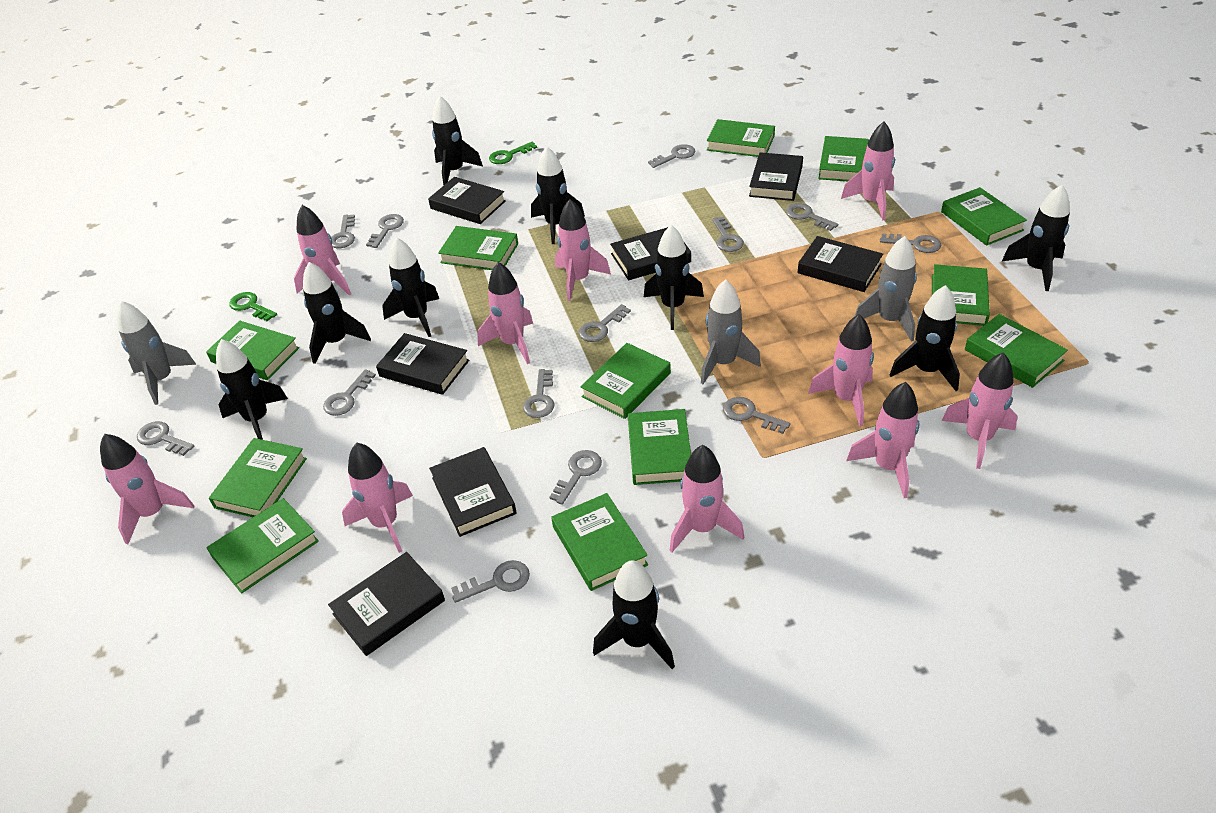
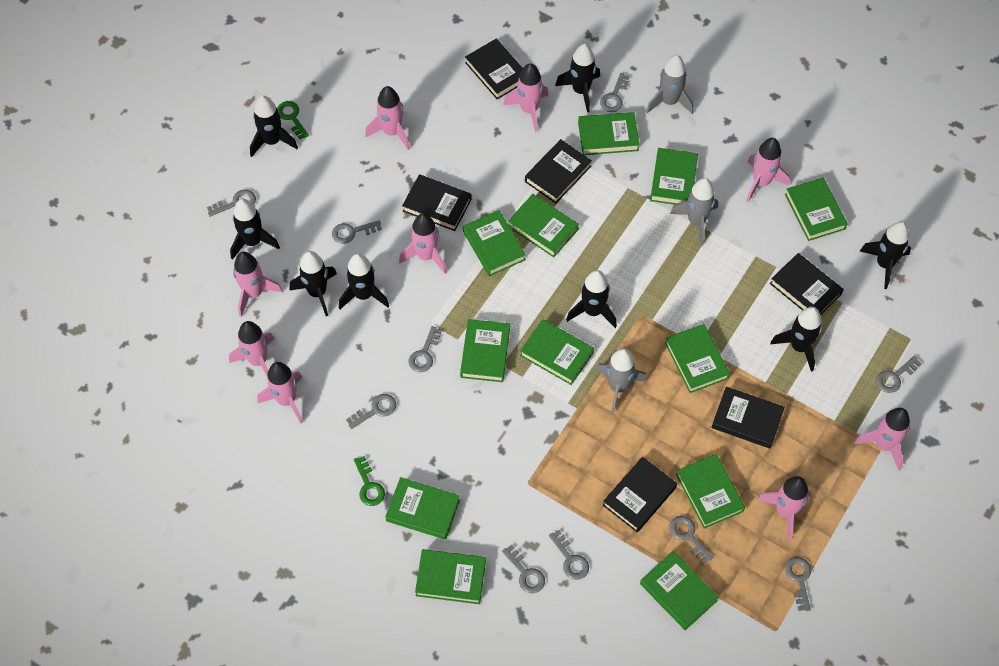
black book: 7 -> 6
black rocket: 9 -> 8
grey key: 13 -> 10
pink rocket: 10 -> 9

